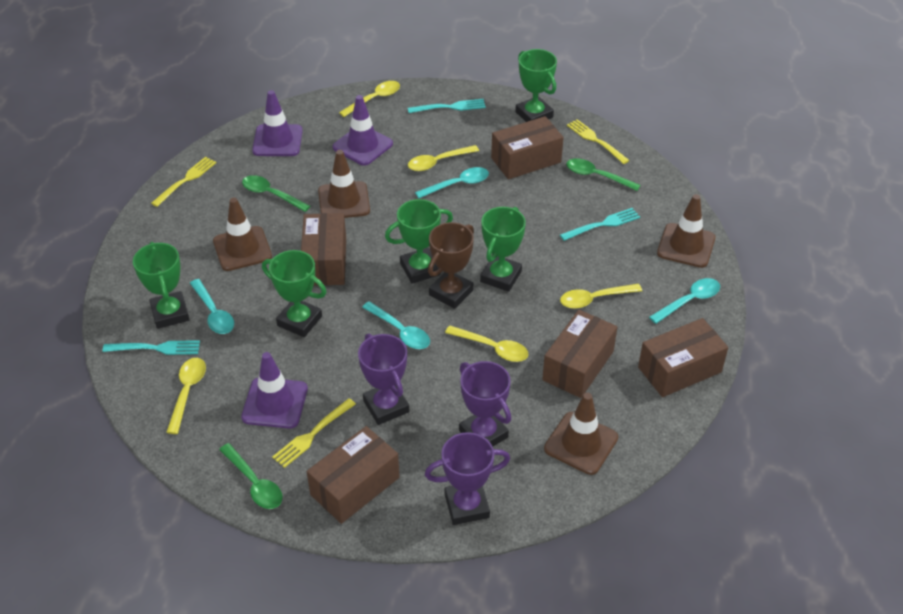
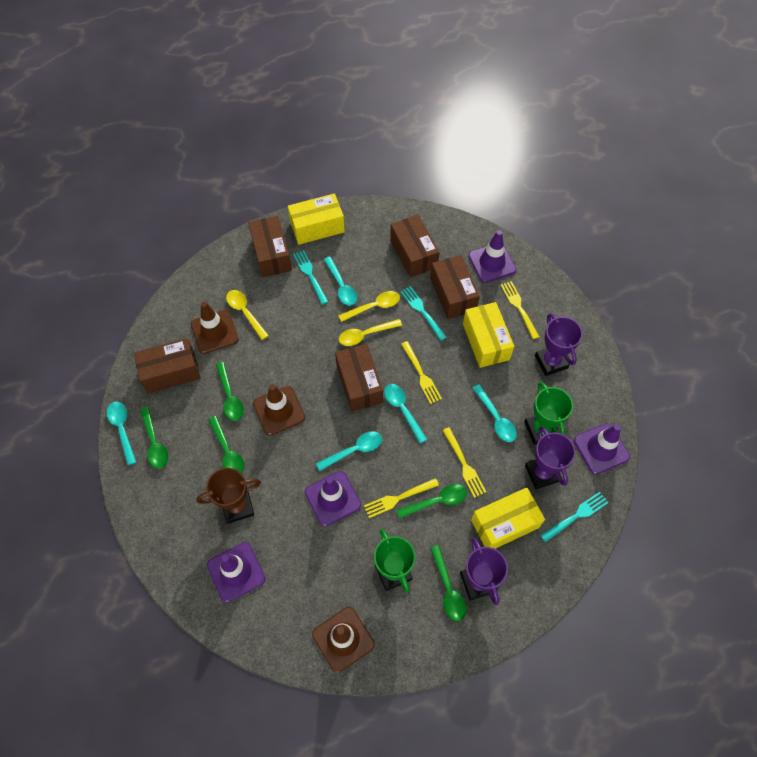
brown traffic cone: 4 -> 3
green spoon: 3 -> 5
green trophy: 5 -> 2
purple traffic cone: 3 -> 4
turquoise spoon: 4 -> 5
yellow box: 0 -> 3
yellow fork: 3 -> 4
yellow spoon: 5 -> 3

